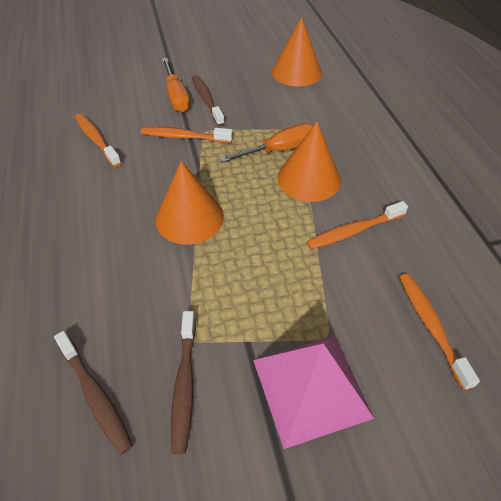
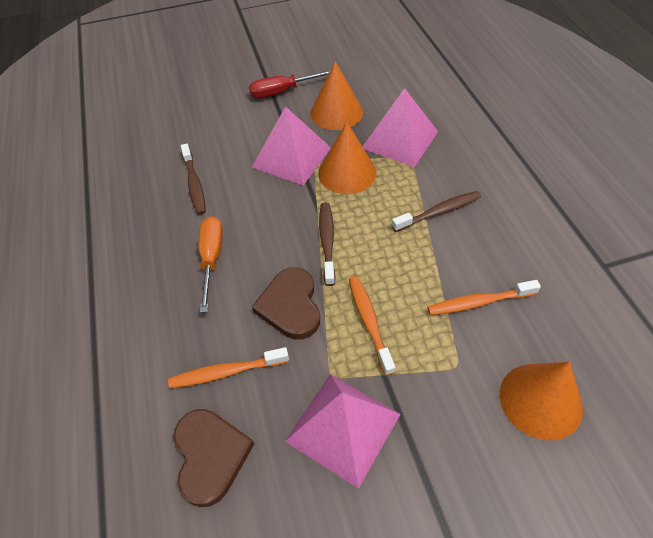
brown heart: 0 -> 2
orange screwdriver: 2 -> 1
orange toothbrush: 4 -> 3
pink pyramid: 1 -> 3
red screwdriver: 0 -> 1

